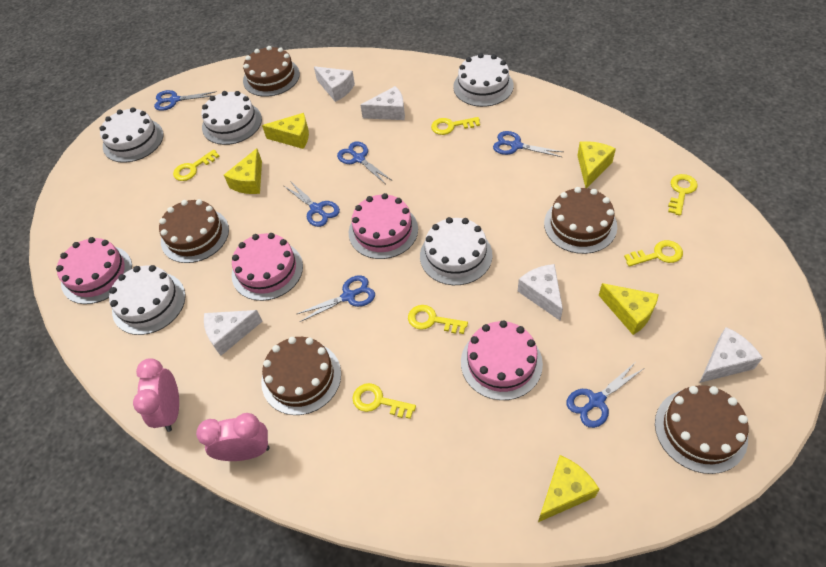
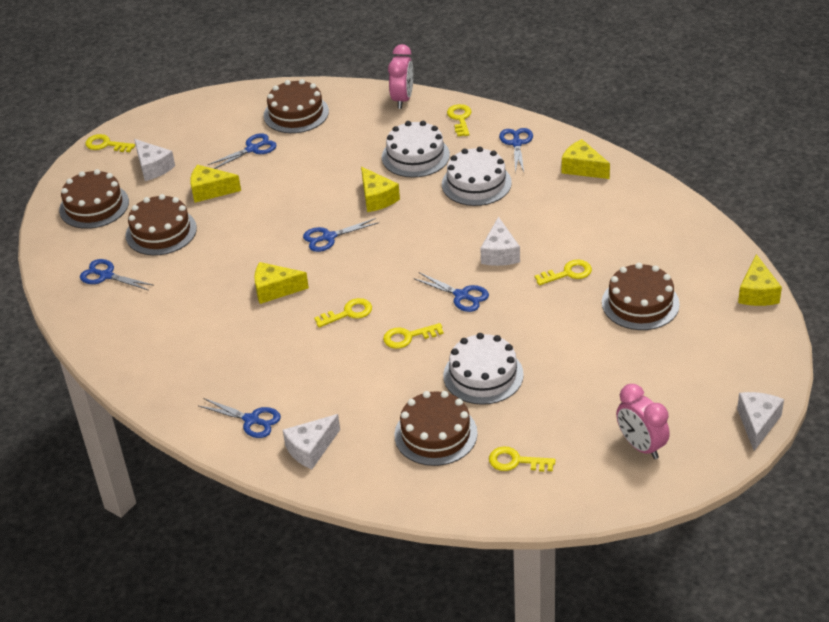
pink cake: 4 -> 0
white cake: 5 -> 3
white cheese: 5 -> 4

